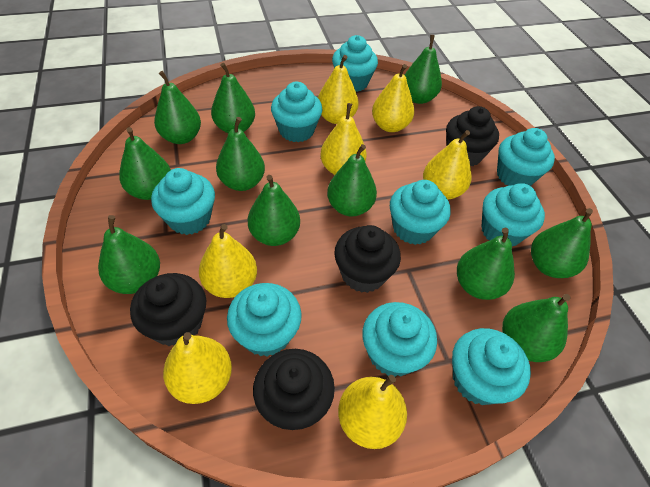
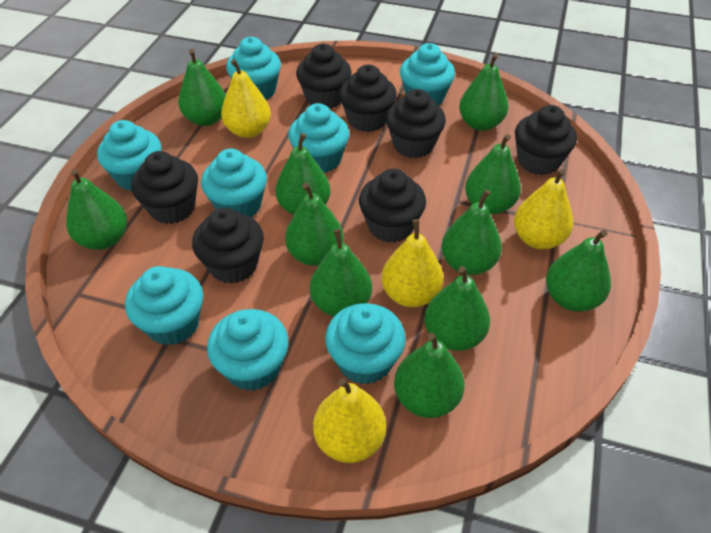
black cupcake: 4 -> 7
turquoise cupcake: 9 -> 8
yellow pear: 7 -> 4

